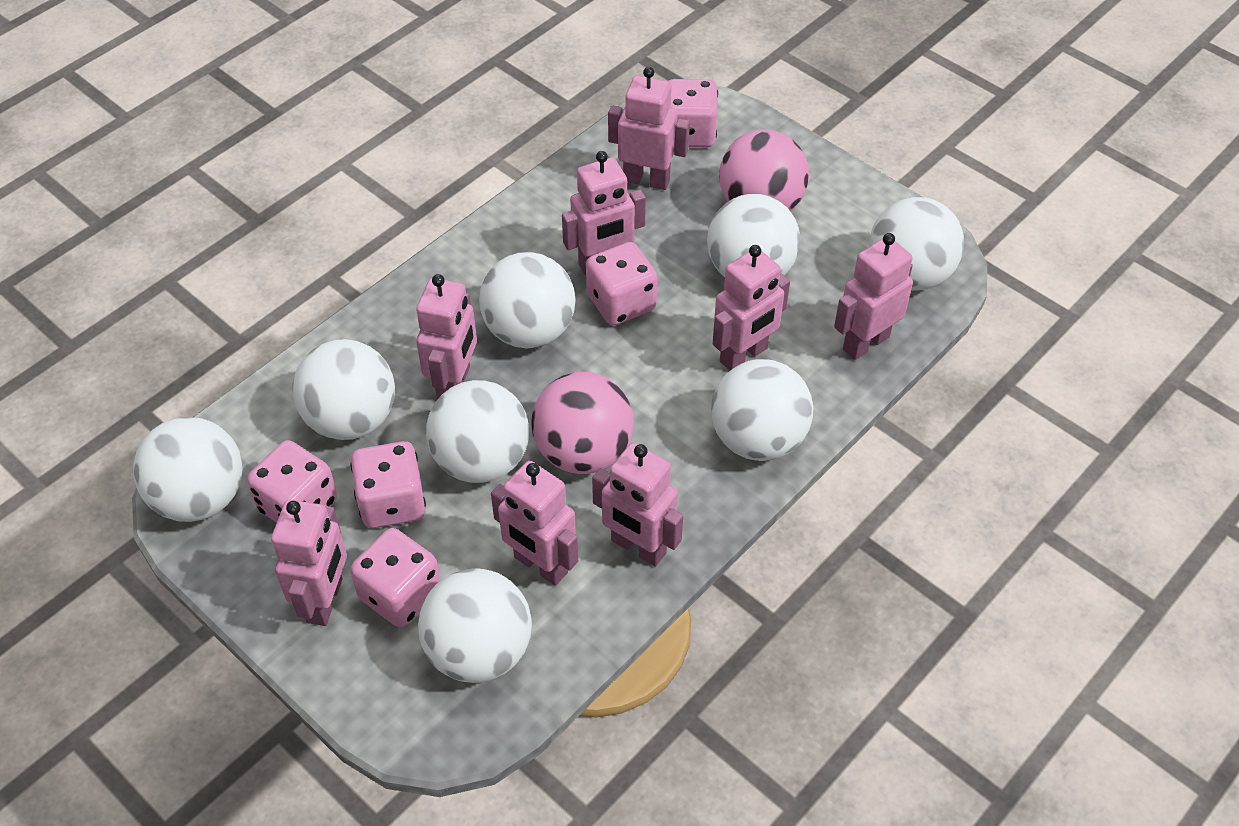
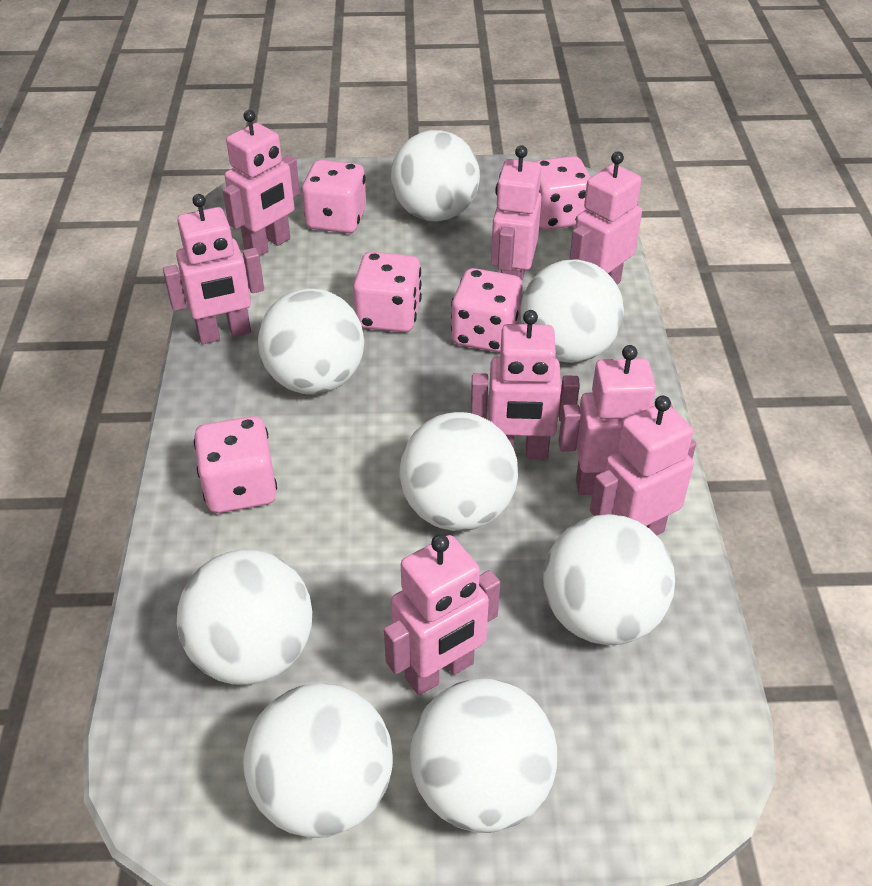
pink ball: 2 -> 0

